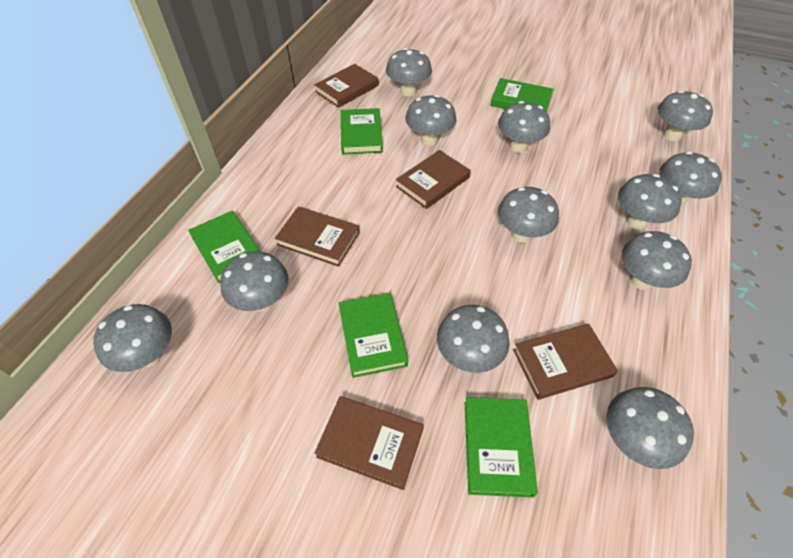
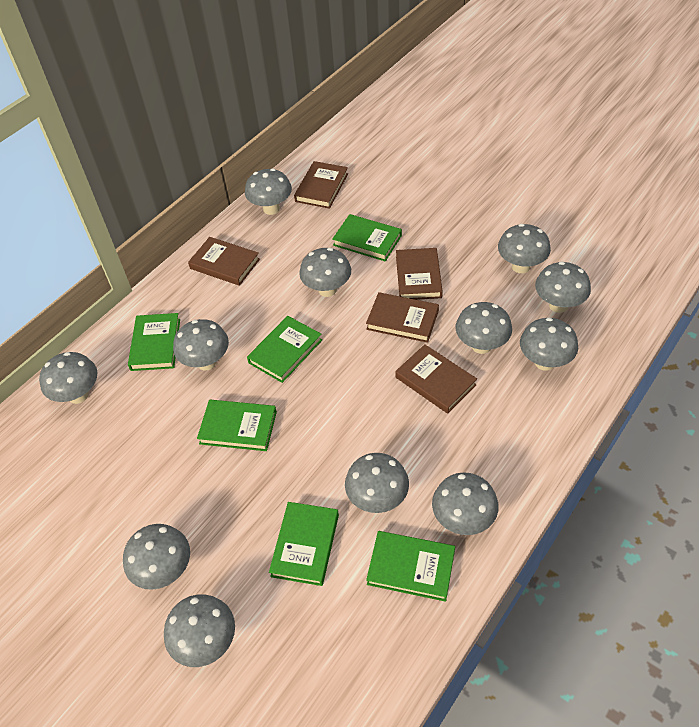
green book: 5 -> 6

